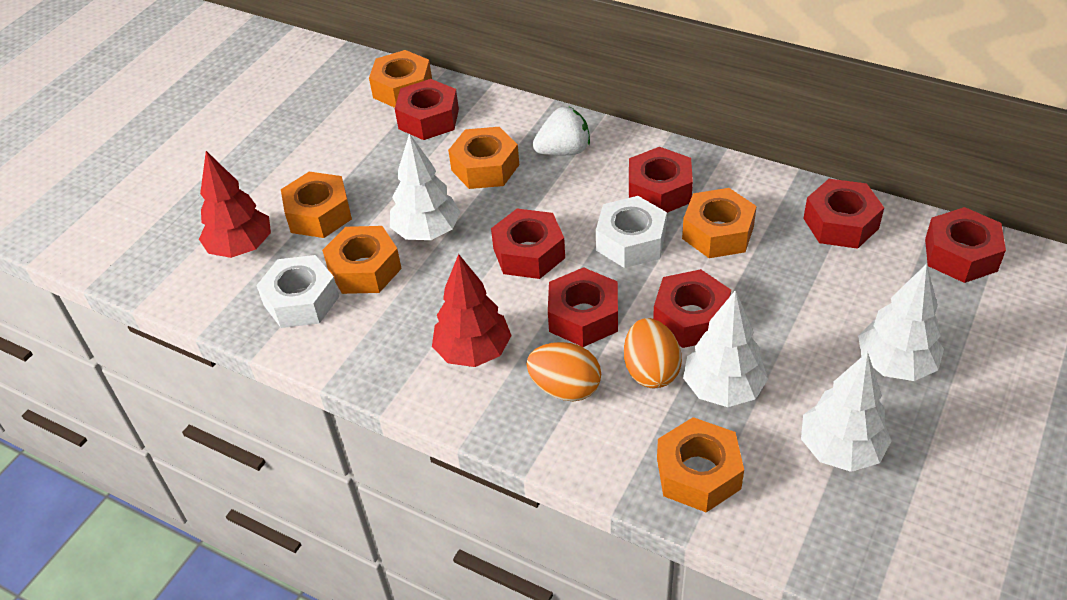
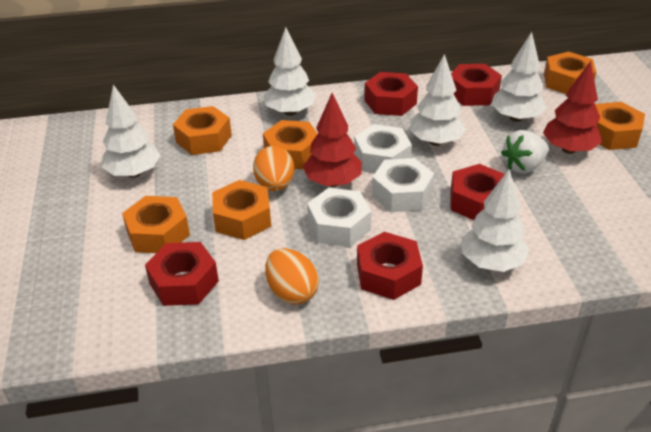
red nut: 7 -> 5
white nut: 2 -> 3
white tree: 4 -> 5

